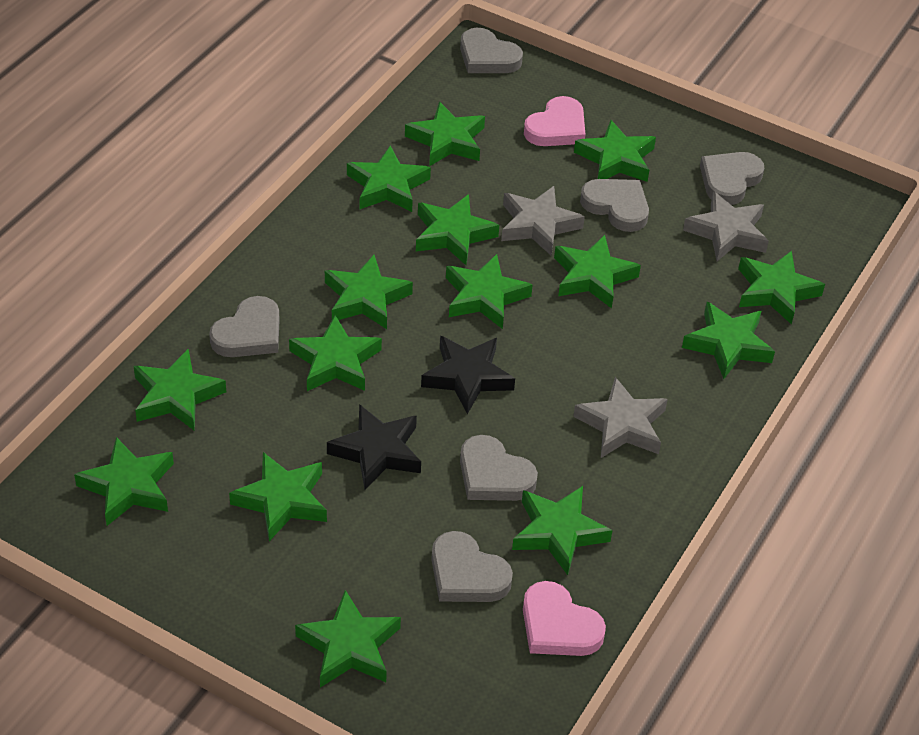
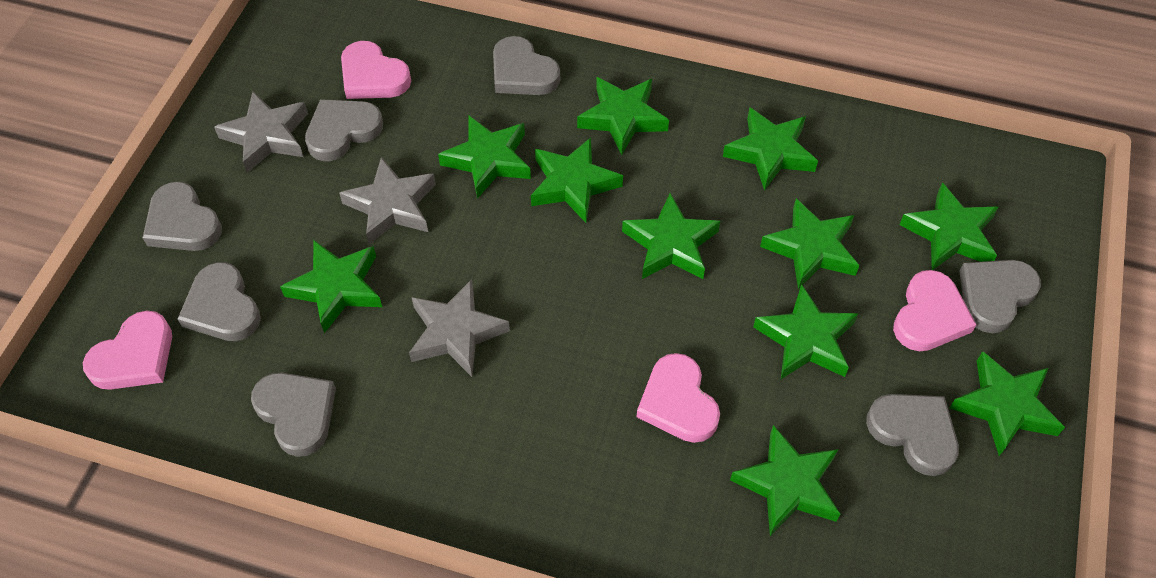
black star: 2 -> 0
green star: 15 -> 11
grey heart: 6 -> 7
pink heart: 2 -> 4

